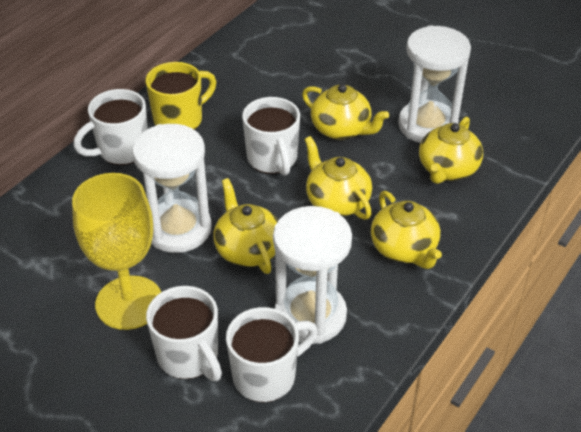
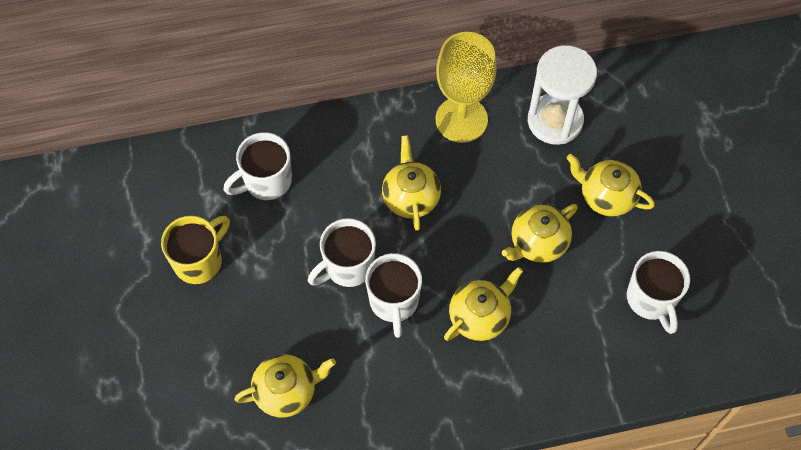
white hourglass: 3 -> 1

